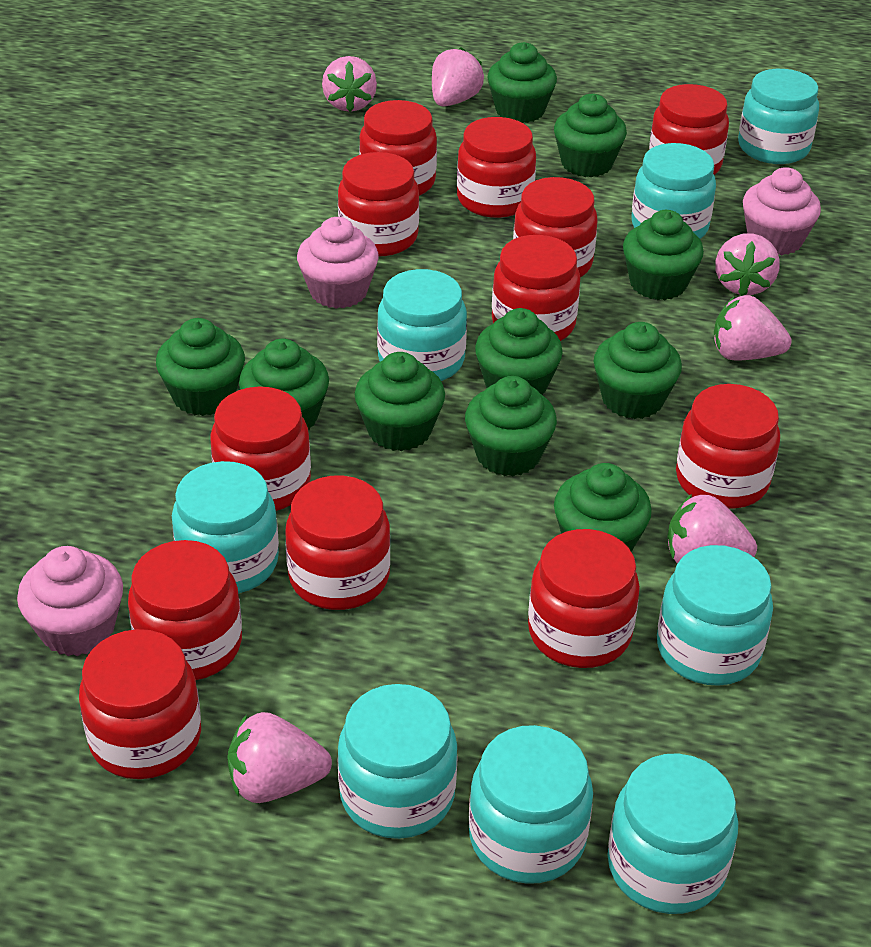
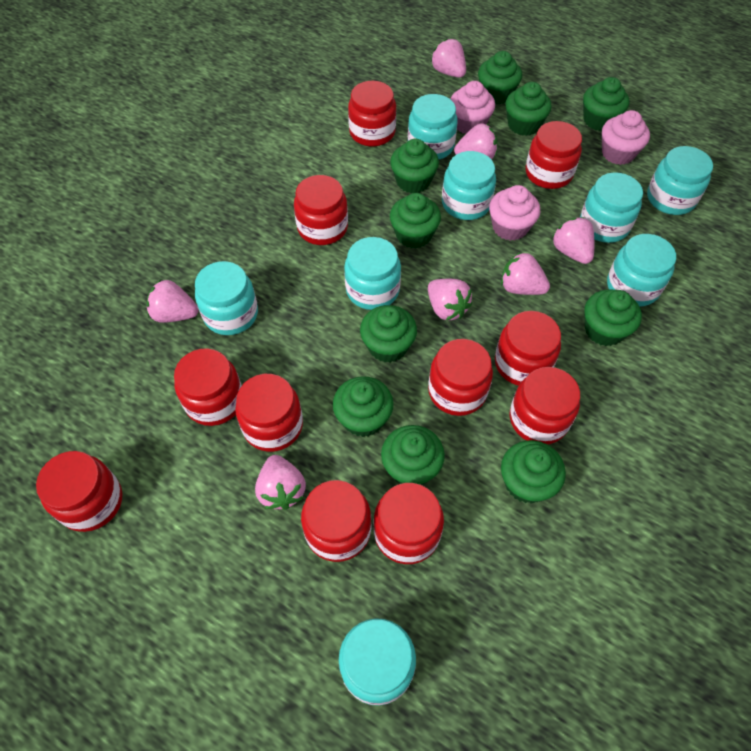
pink strawberry: 6 -> 7
red jar: 12 -> 11

